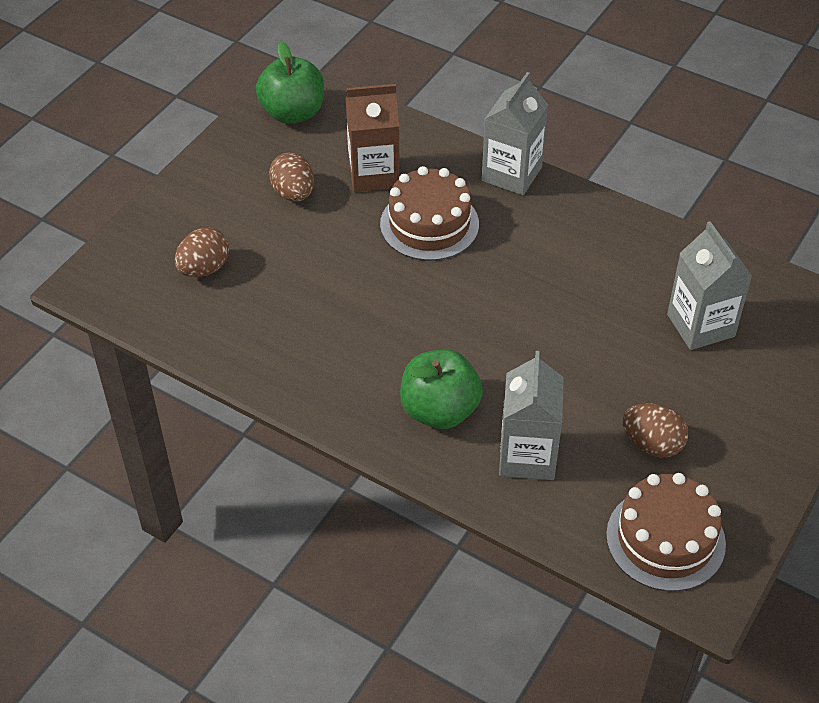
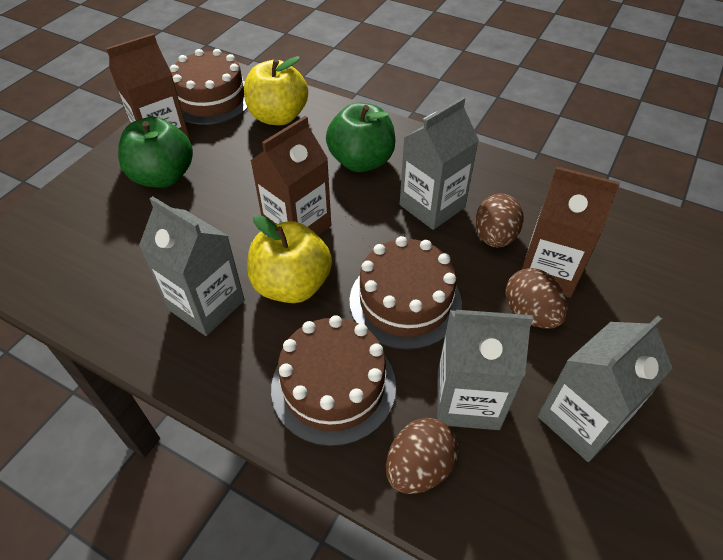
brown cake: 2 -> 3
brown carton: 1 -> 3
grey carton: 3 -> 4
yellow apple: 0 -> 2

